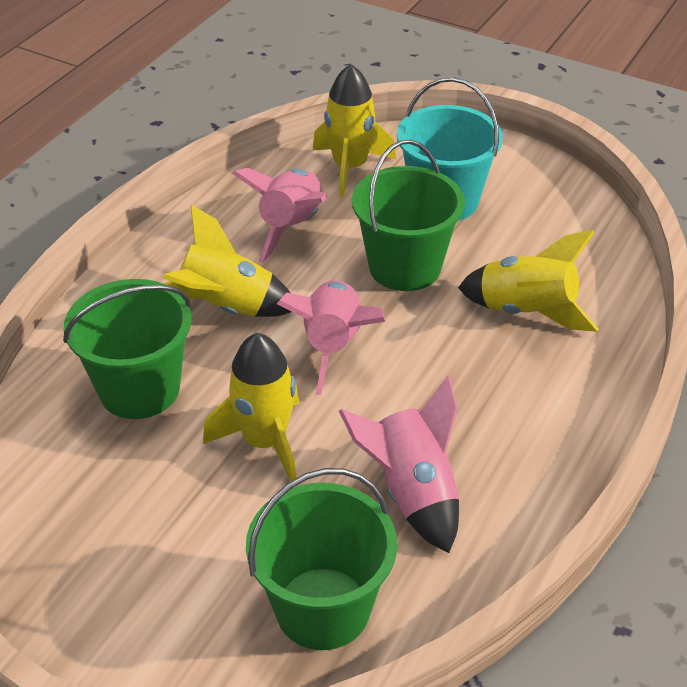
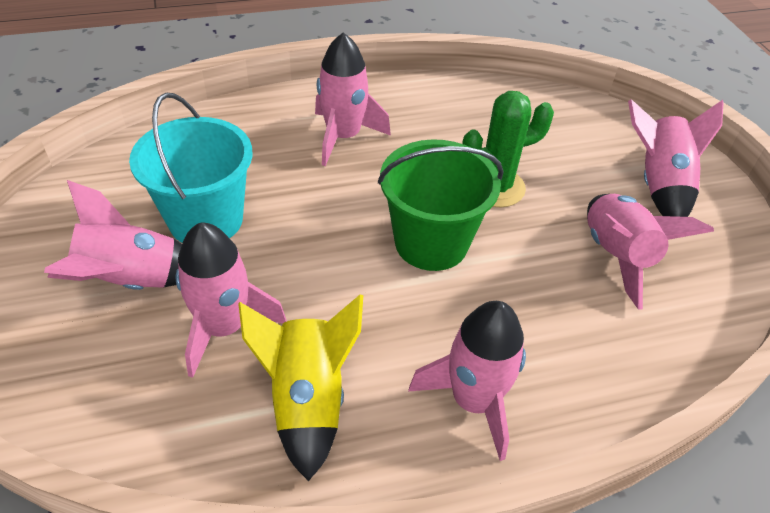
green bucket: 3 -> 1
green cactus: 0 -> 1
pink rocket: 3 -> 6
yellow rocket: 4 -> 1

